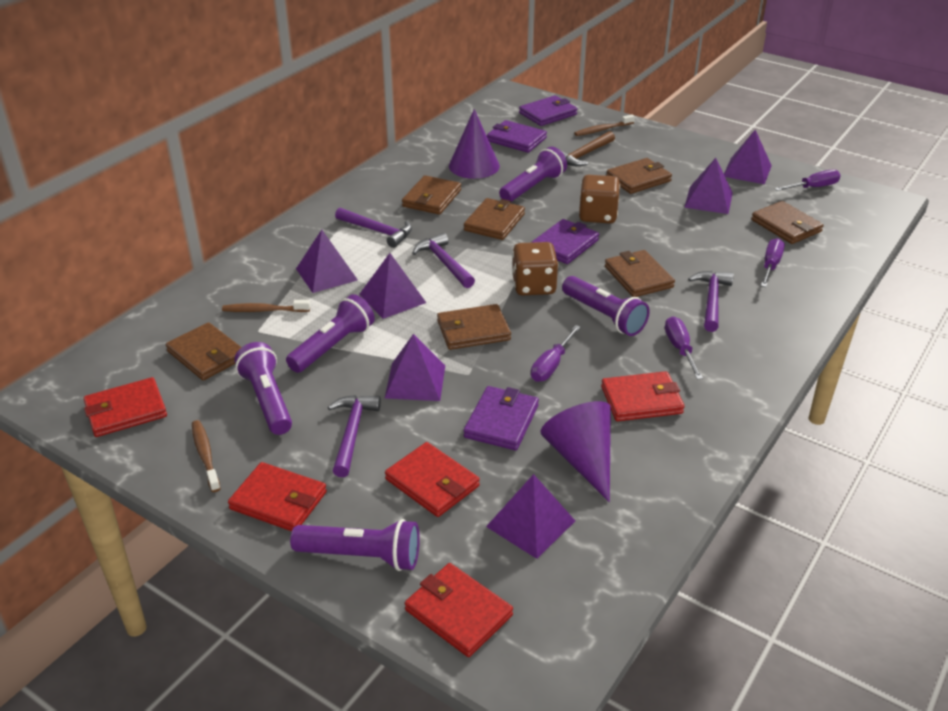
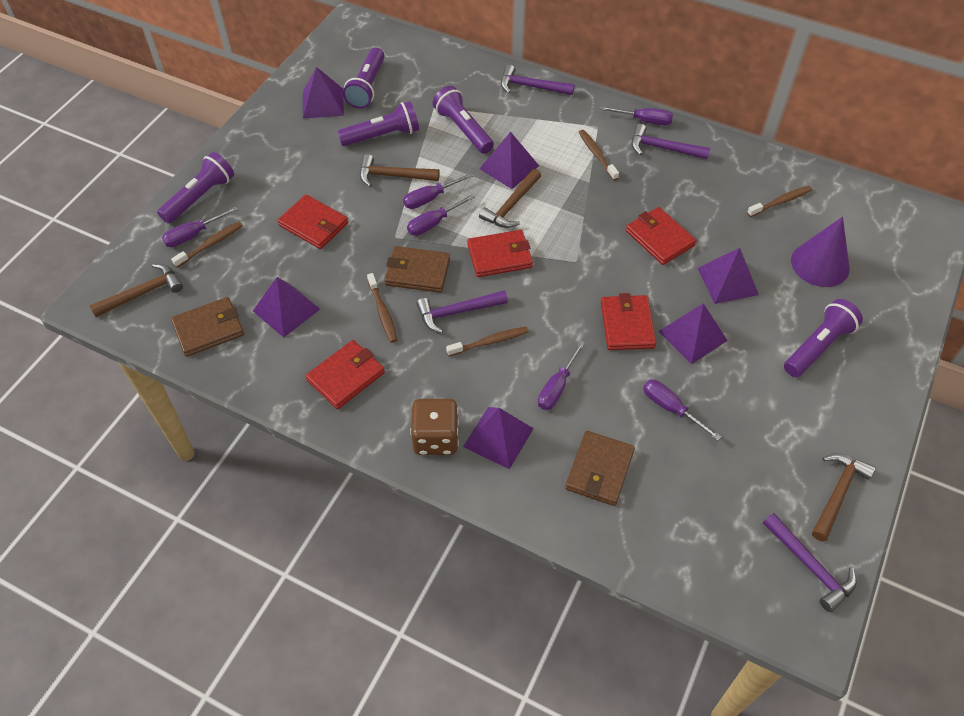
brown dice: 2 -> 1
brown hammer: 1 -> 4
brown toothbrush: 3 -> 5
brown wallet: 7 -> 3
purple cone: 2 -> 1
purple screwdriver: 4 -> 6
purple wallet: 4 -> 0

